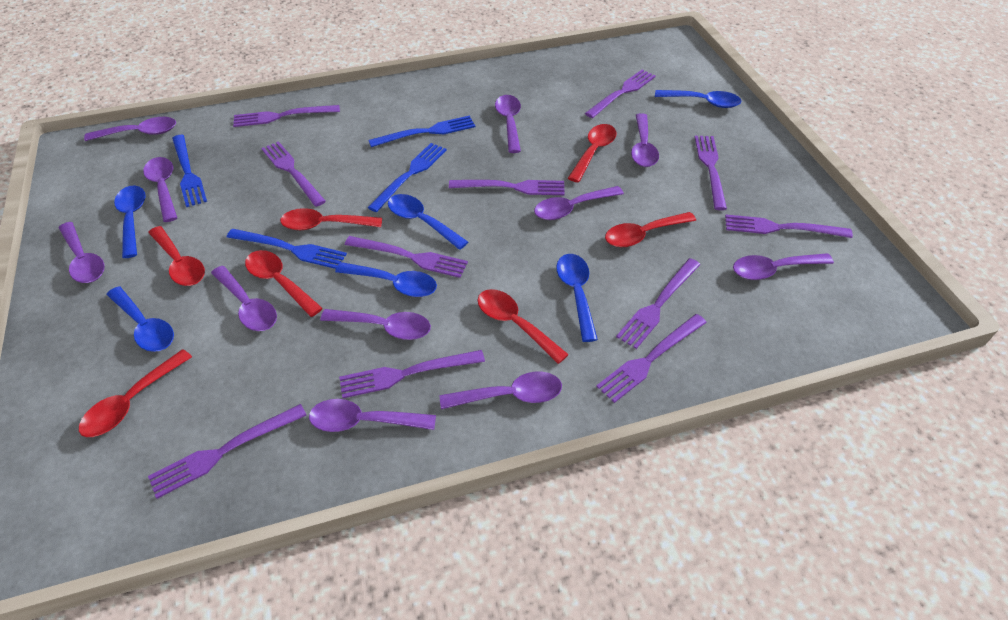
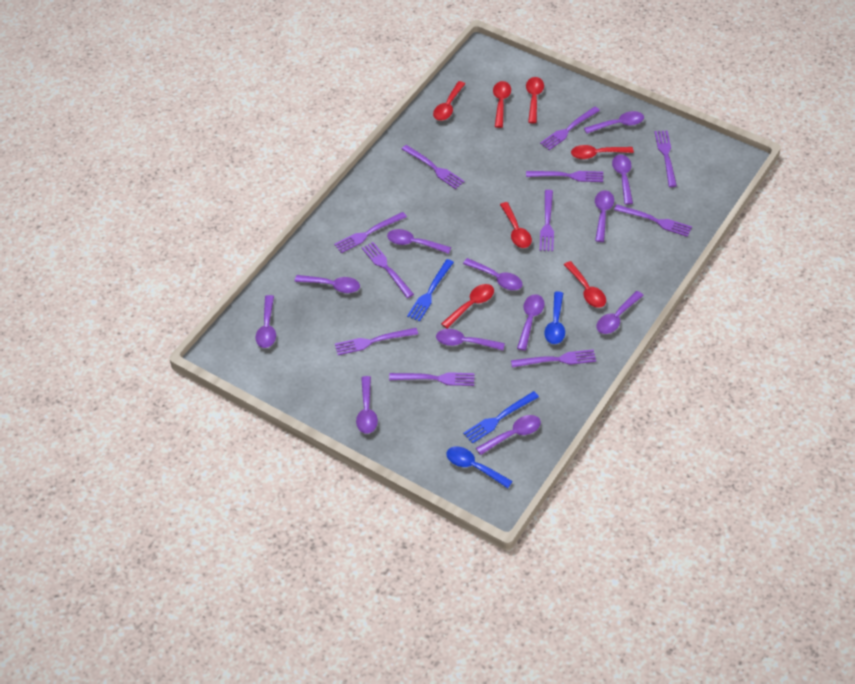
blue fork: 4 -> 2
blue spoon: 6 -> 2
purple spoon: 11 -> 12

